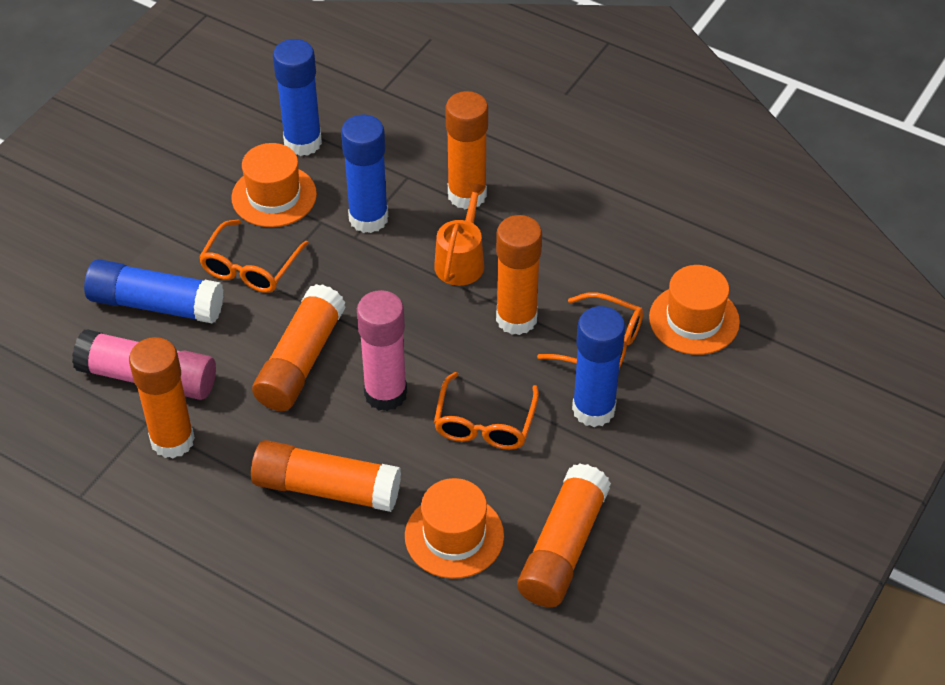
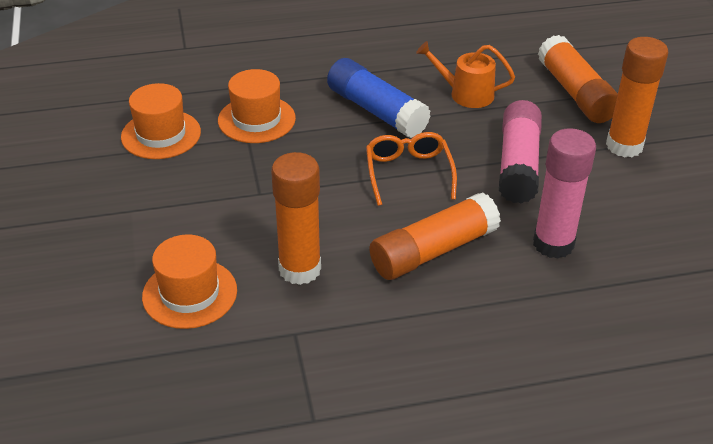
blue glue stick: 4 -> 1
orange glasses: 3 -> 1
orange glue stick: 6 -> 4

